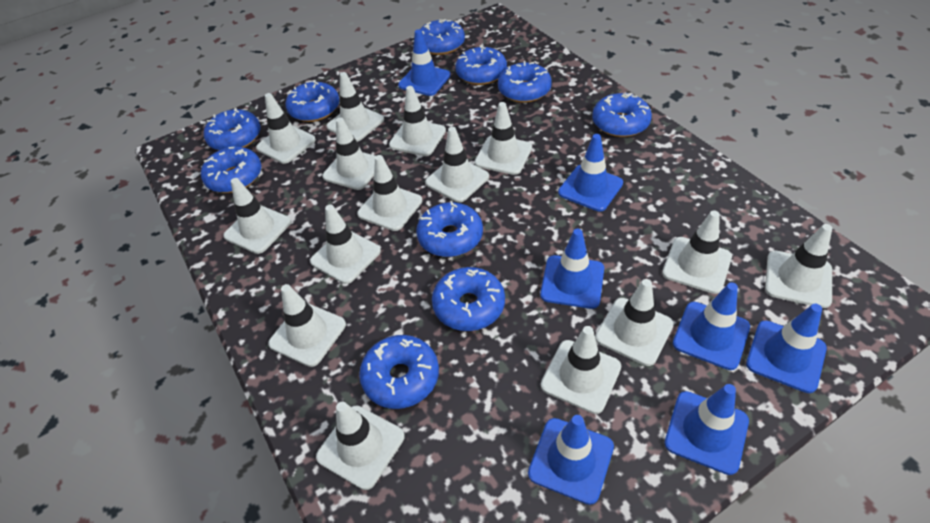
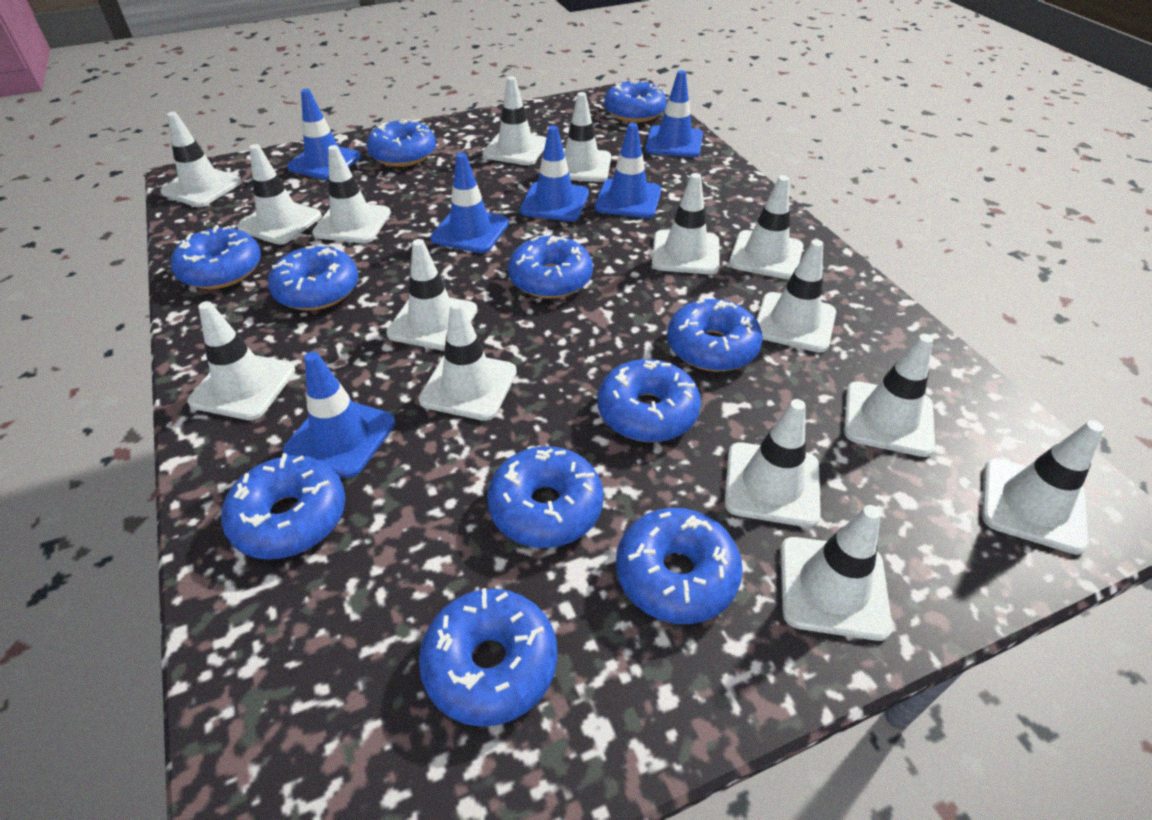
blue donut: 10 -> 11
blue traffic cone: 7 -> 6

